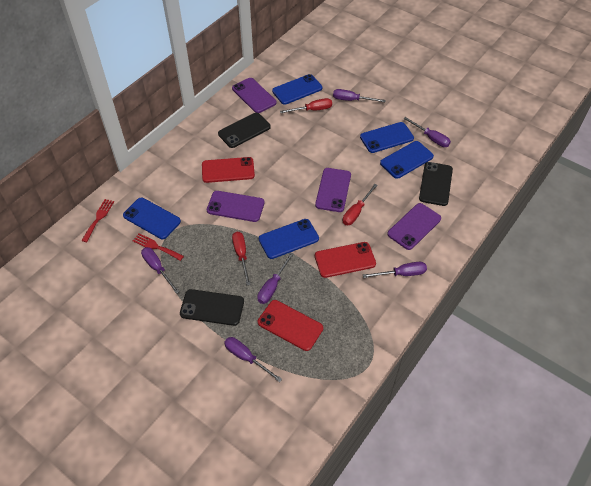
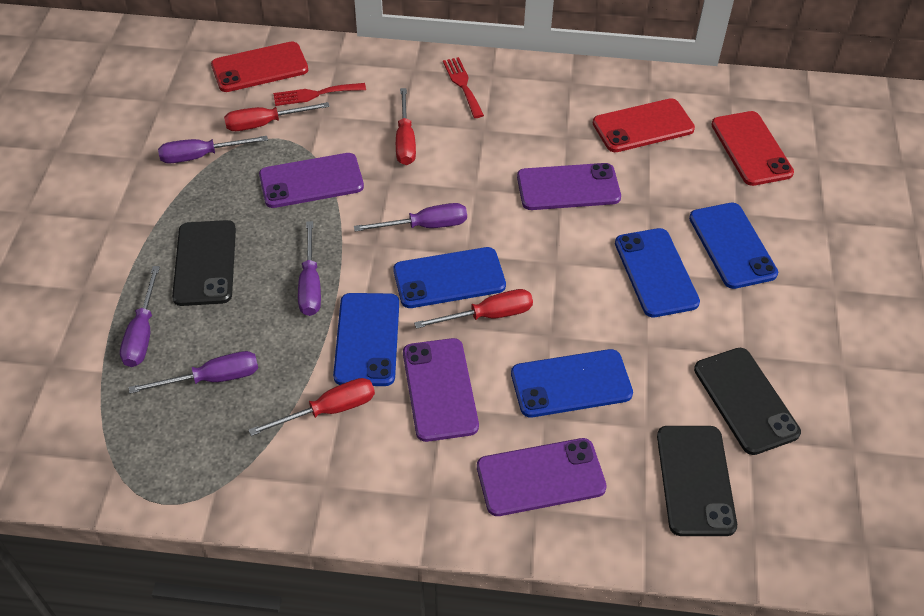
purple screwdriver: 6 -> 5
red screwdriver: 3 -> 4

